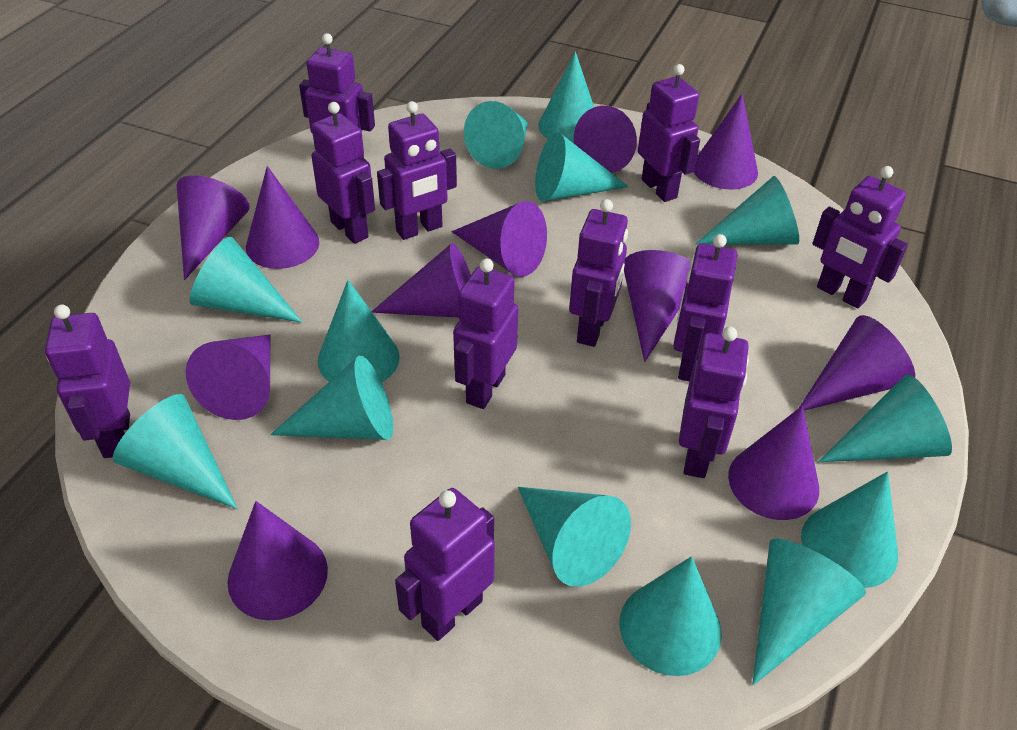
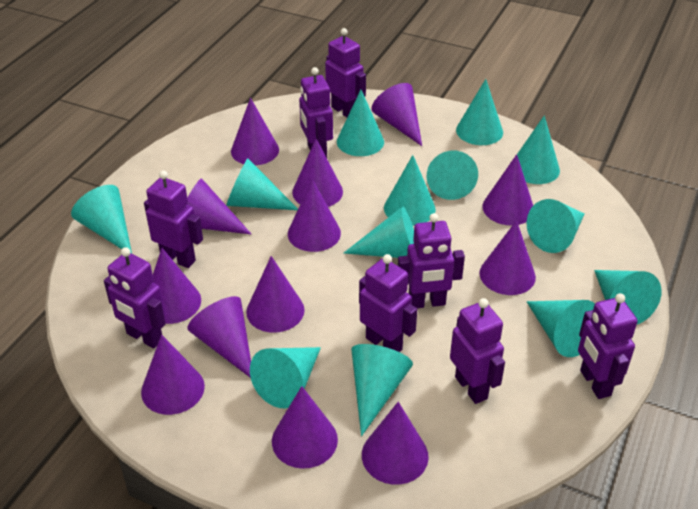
purple cone: 11 -> 13
purple robot: 11 -> 8

